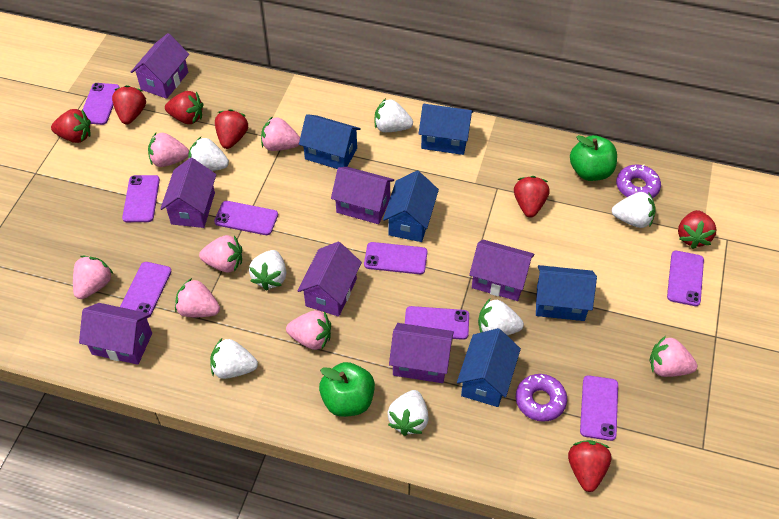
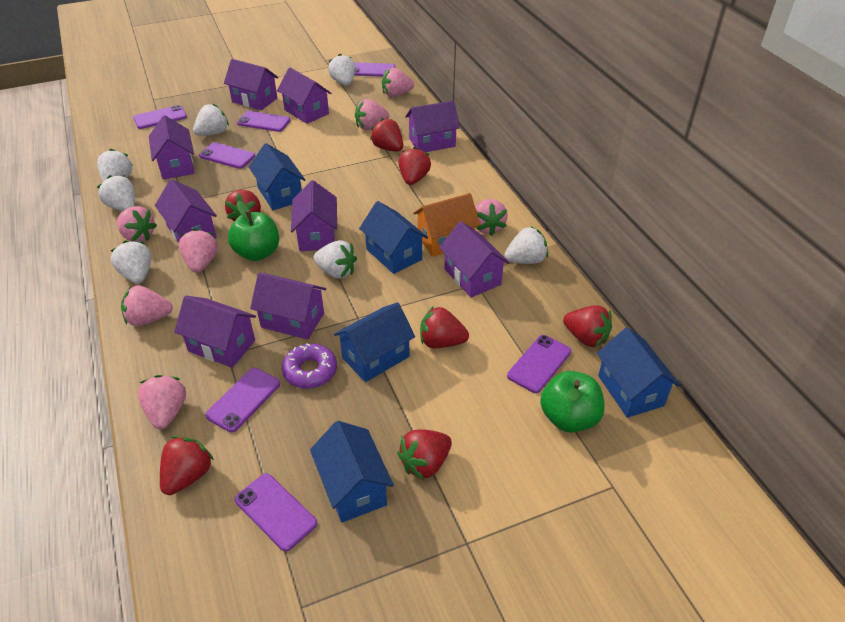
orange house: 0 -> 1
purple donut: 2 -> 1
purple house: 7 -> 9
purple phone: 8 -> 7

